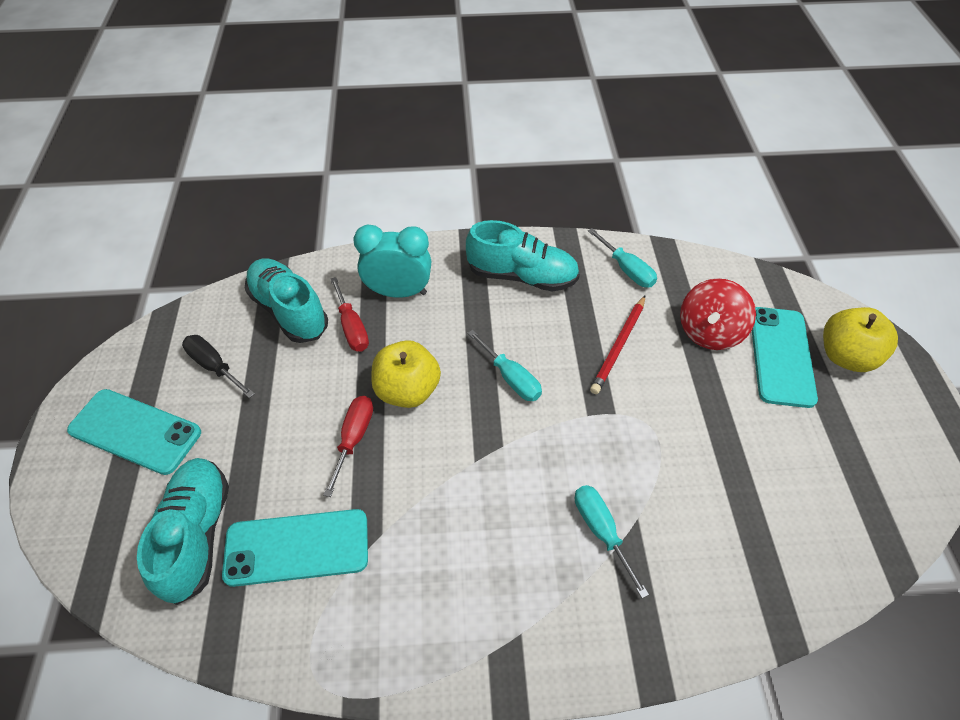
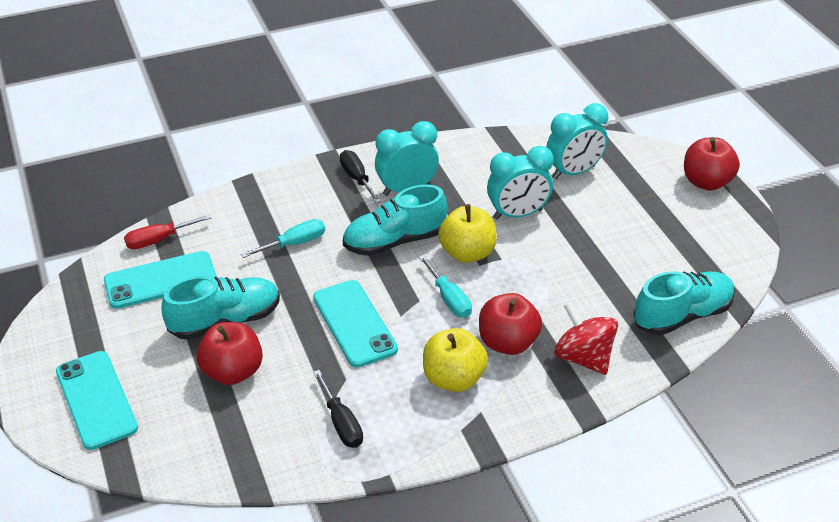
black screwdriver: 1 -> 2
red apple: 0 -> 3
red pencil: 1 -> 0
red screwdriver: 2 -> 1
turquoise clock: 1 -> 3
turquoise screwdriver: 3 -> 2

